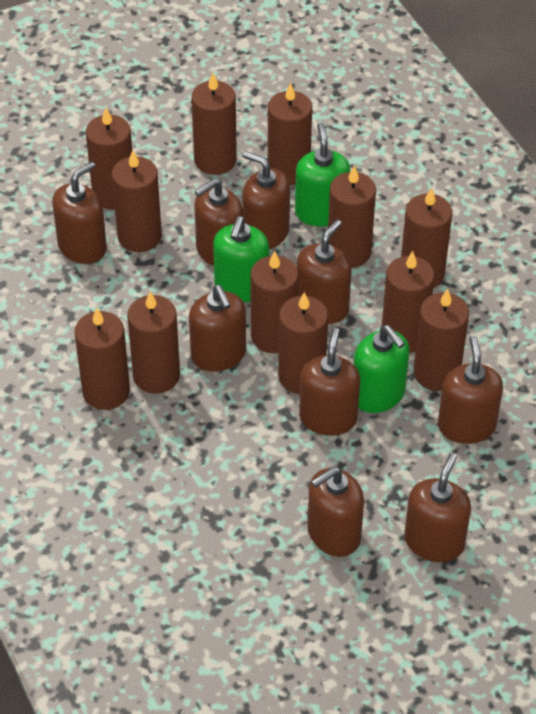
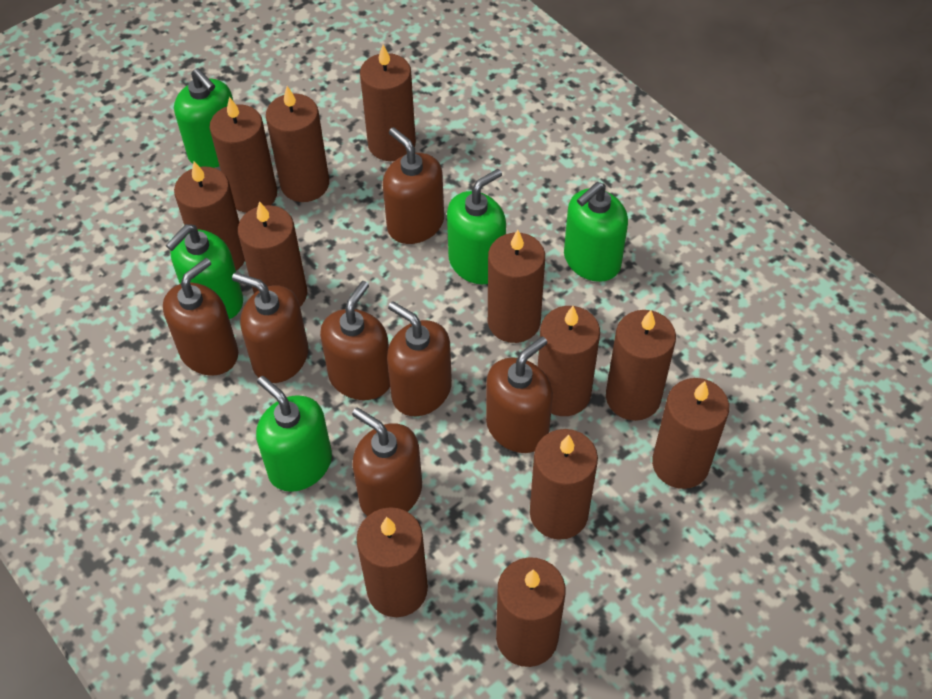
brown soap dispenser: 9 -> 7
green soap dispenser: 3 -> 5

